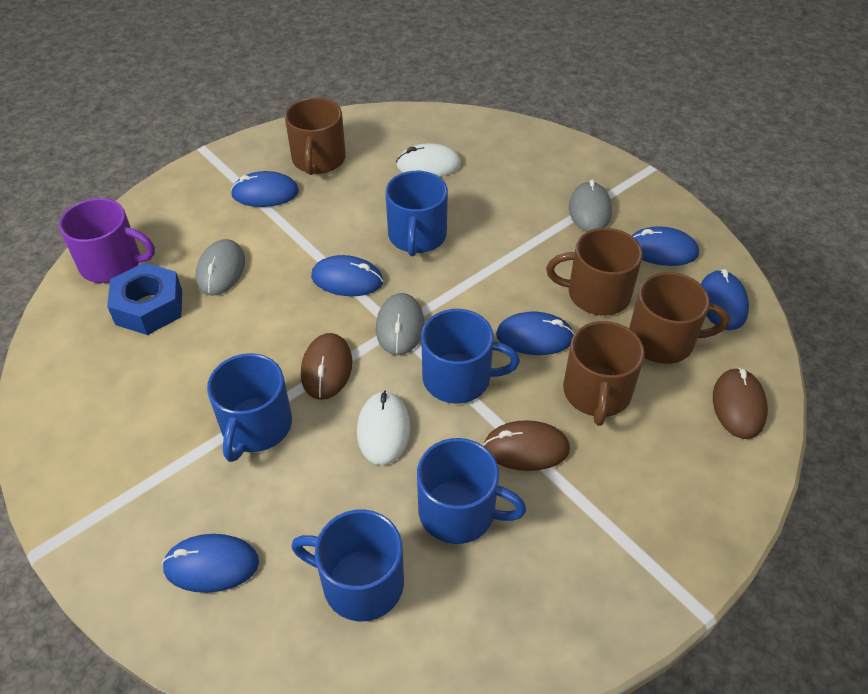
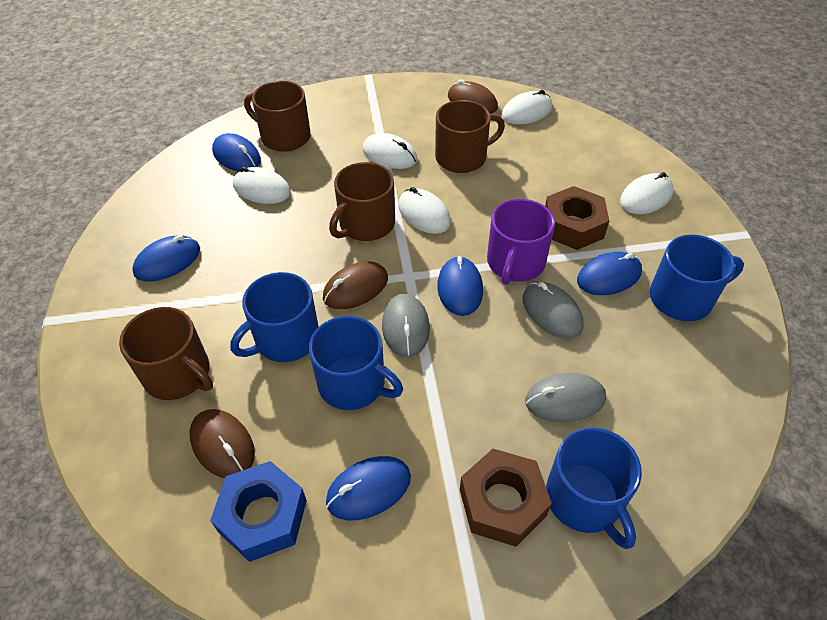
blue mouse: 6 -> 5
blue mug: 5 -> 4
brown nut: 0 -> 2
white mouse: 2 -> 5

